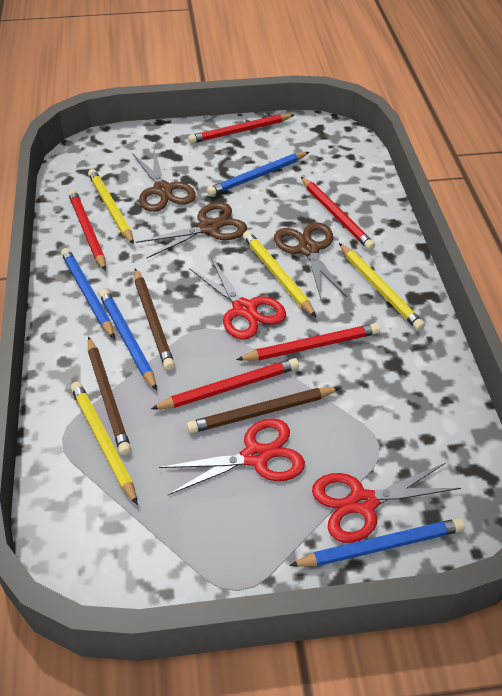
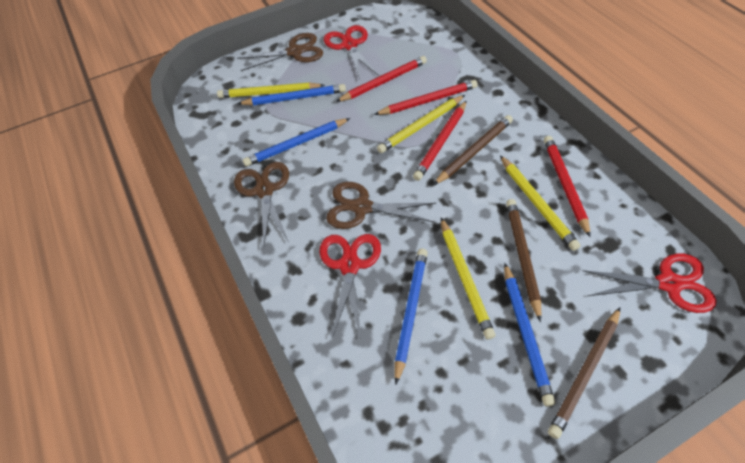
red pencil: 5 -> 4

